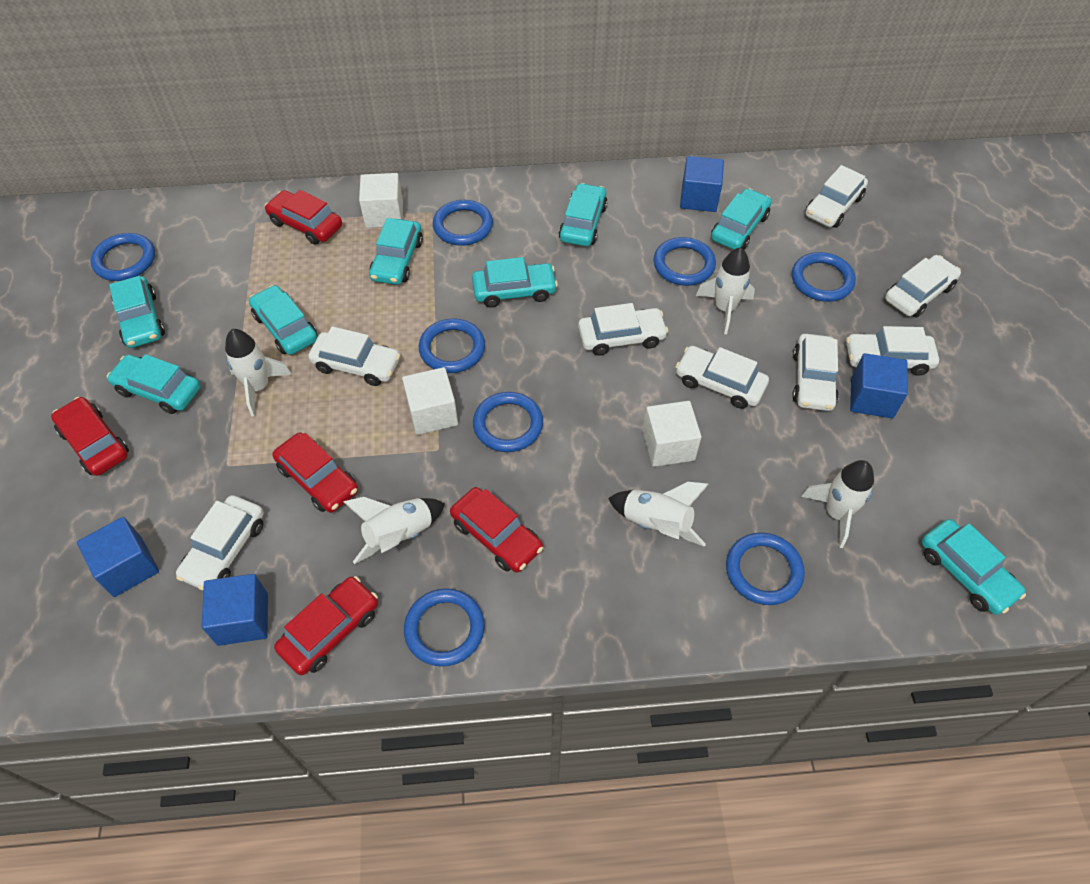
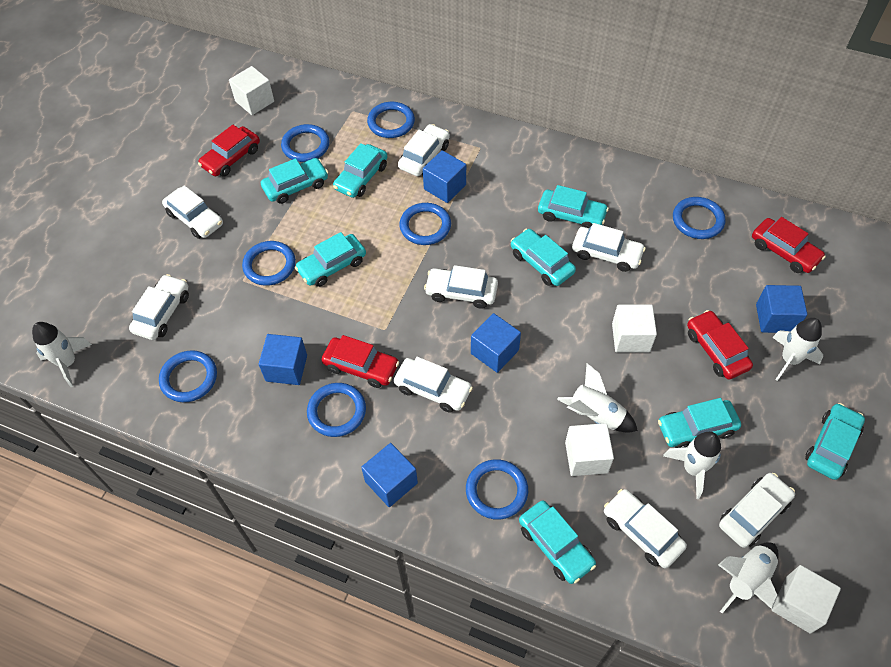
blue cube: 4 -> 5
red car: 5 -> 4
white cube: 3 -> 4

